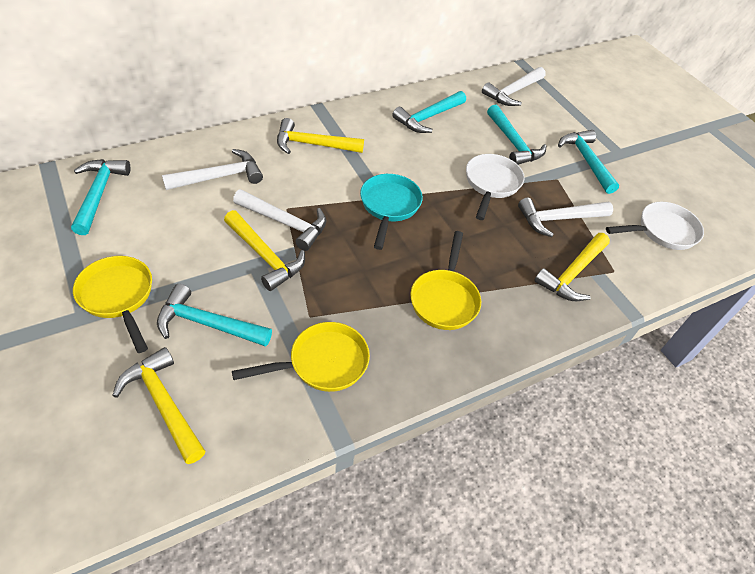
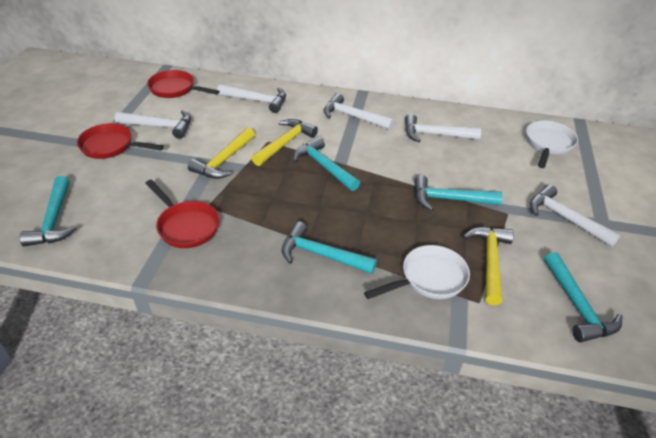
red pan: 0 -> 3
turquoise pan: 1 -> 0
white hammer: 4 -> 5
yellow hammer: 4 -> 3
yellow pan: 3 -> 0

